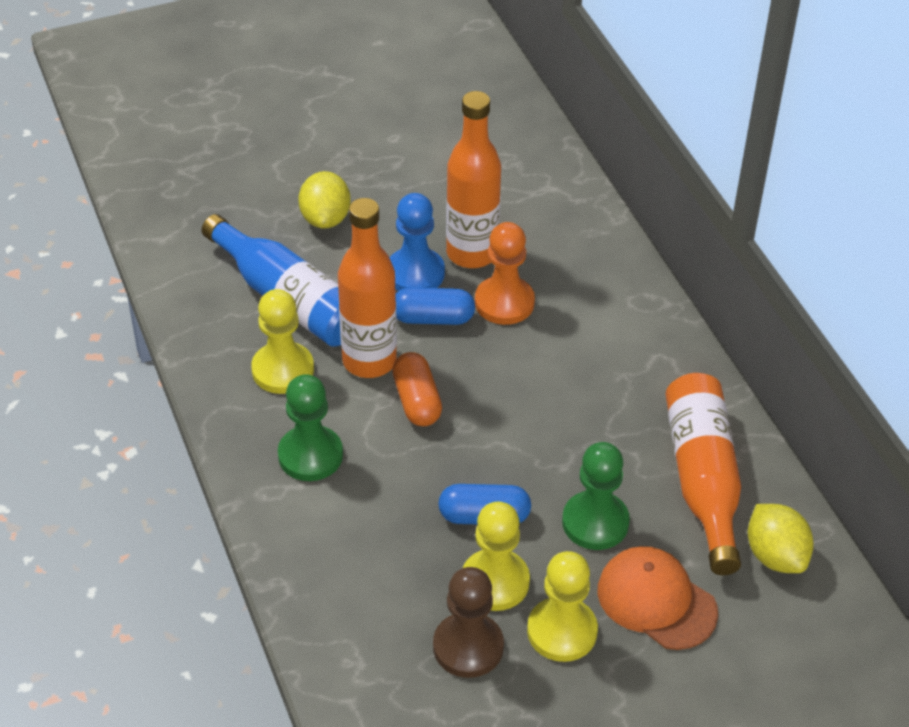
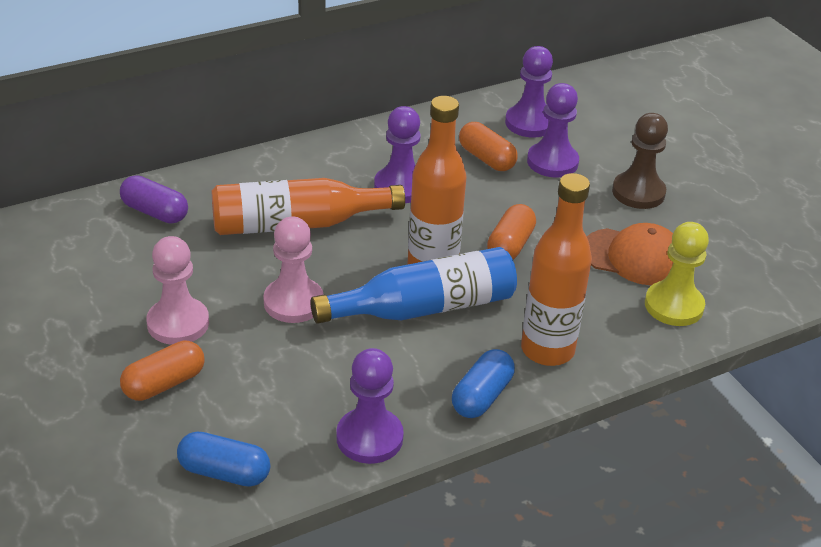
blue pawn: 1 -> 0
green pawn: 2 -> 0
orange capsule: 1 -> 3
orange pawn: 1 -> 0
pink pawn: 0 -> 2
purple capsule: 0 -> 1
purple pawn: 0 -> 4
yellow lemon: 2 -> 0
yellow pawn: 3 -> 1

